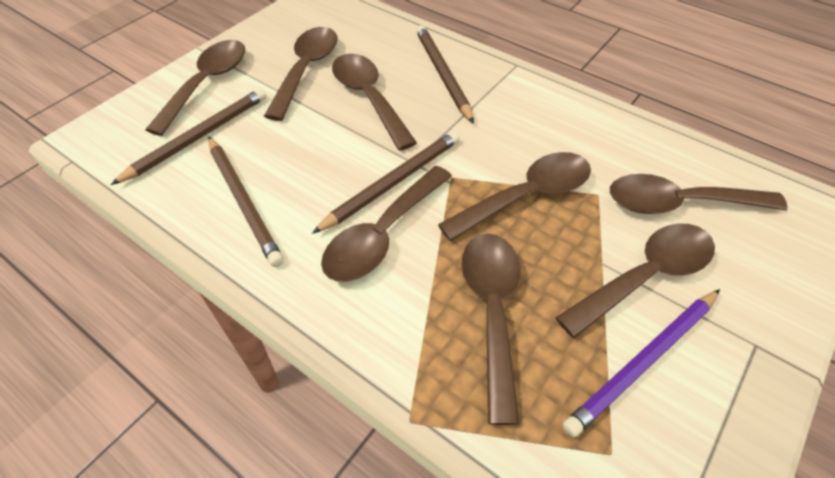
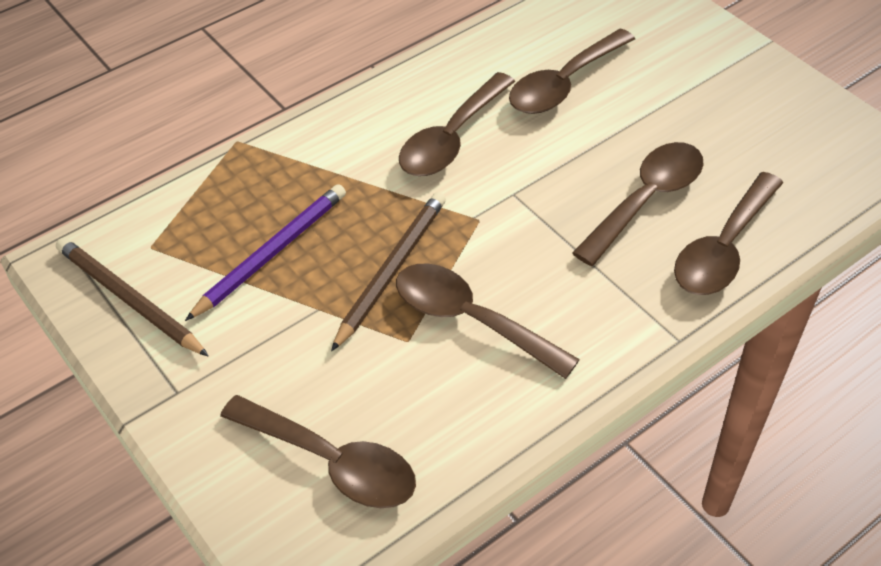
brown pencil: 4 -> 2
brown spoon: 8 -> 6

